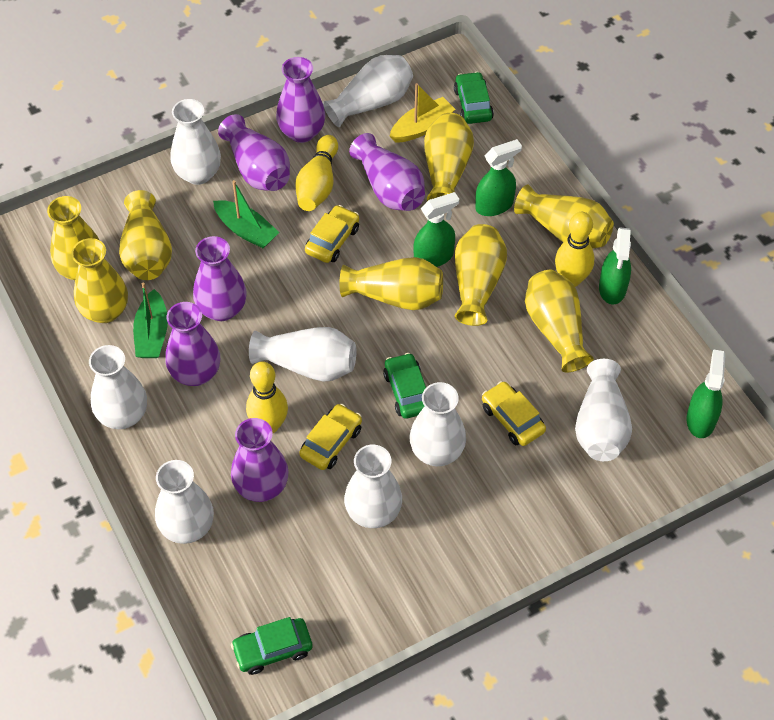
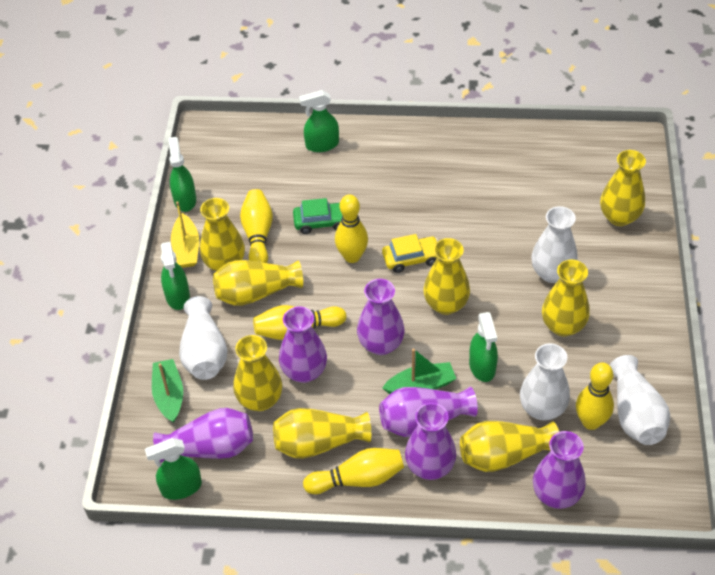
green car: 3 -> 1
green spray bottle: 4 -> 5
white vase: 8 -> 4
yellow bowling pin: 3 -> 5
yellow car: 3 -> 1

